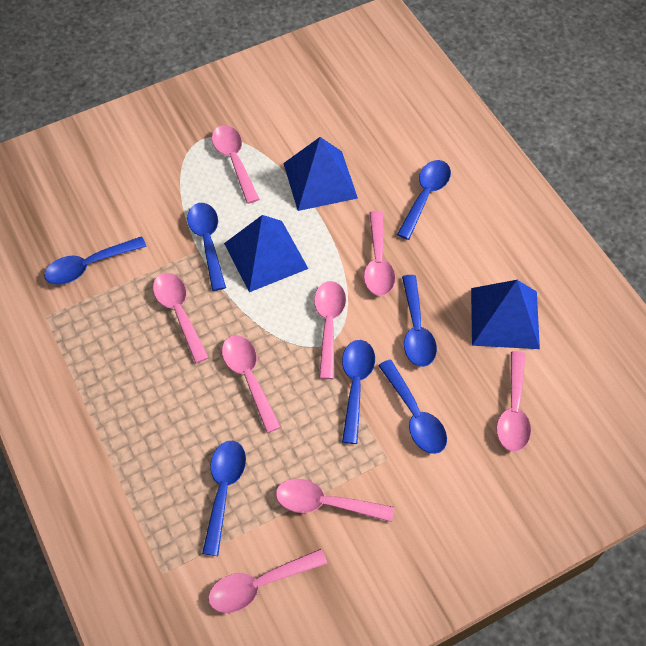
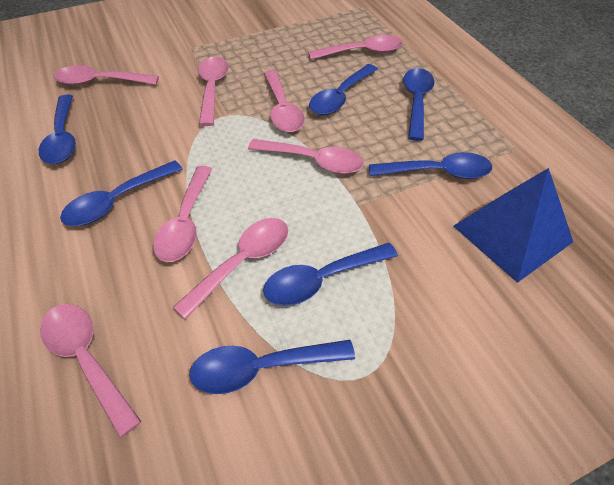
blue pyramid: 3 -> 1

